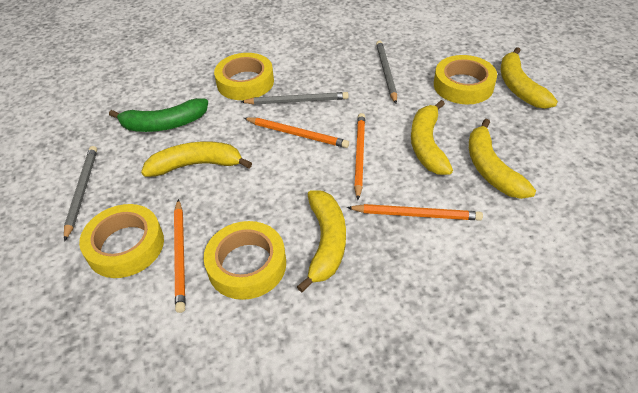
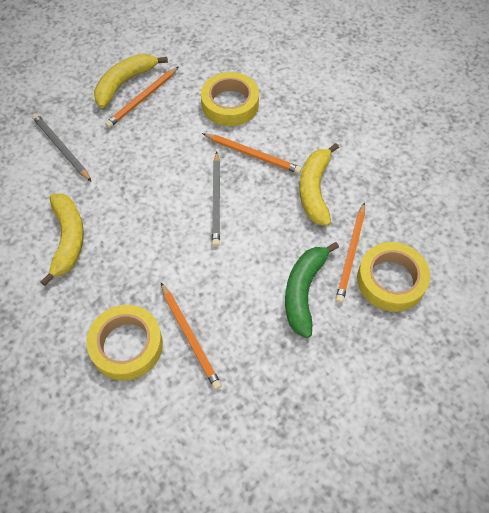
grey pencil: 3 -> 2
yellow banana: 5 -> 3
yellow tape: 4 -> 3

